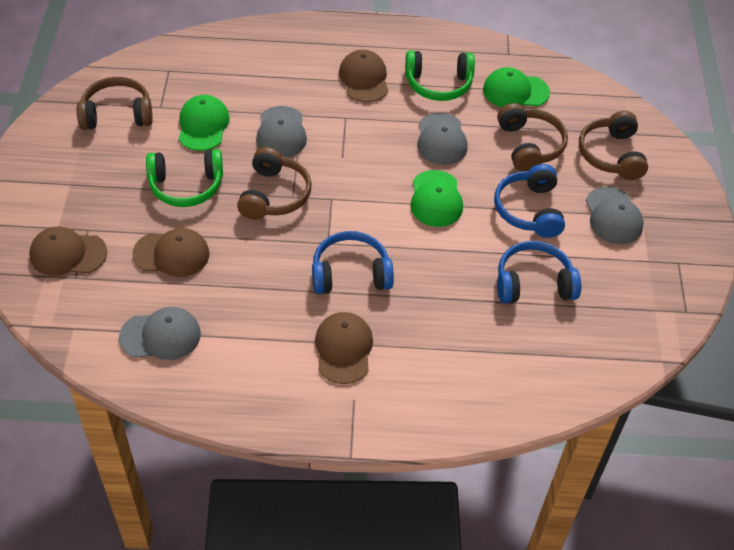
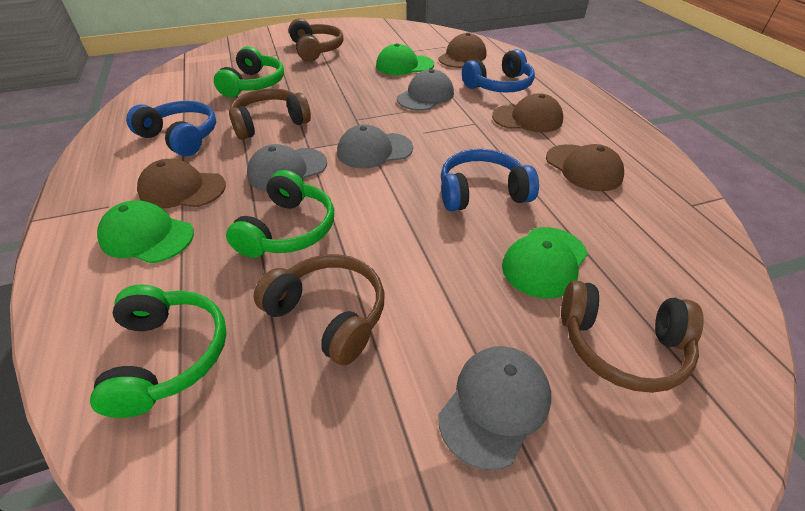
green headphones: 2 -> 3

